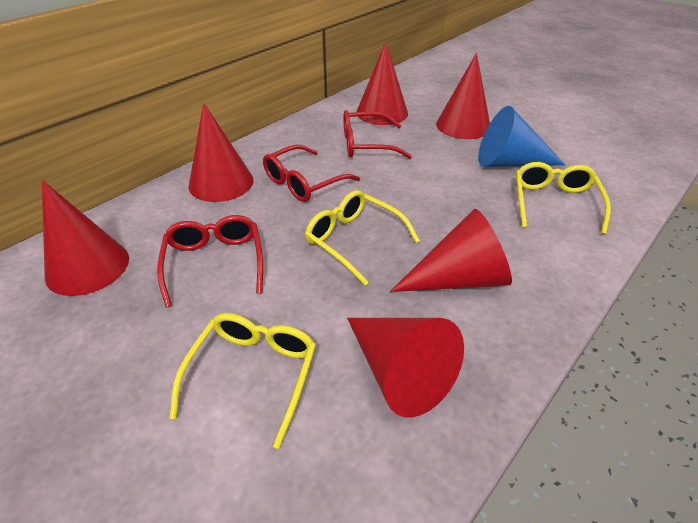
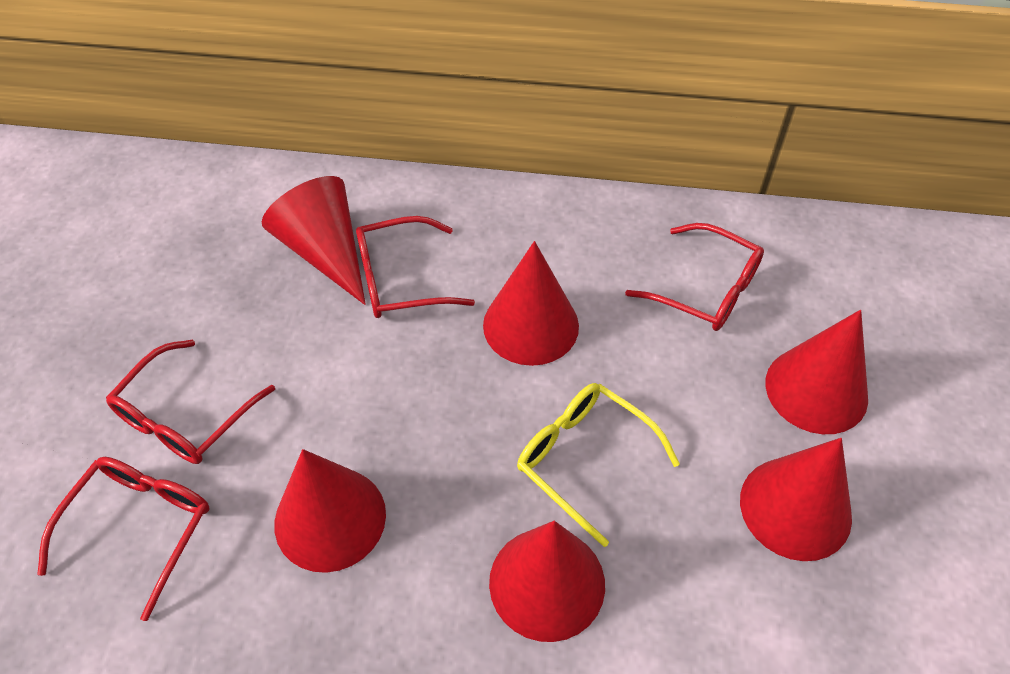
blue cone: 1 -> 0
red glasses: 3 -> 4
yellow glasses: 3 -> 1

